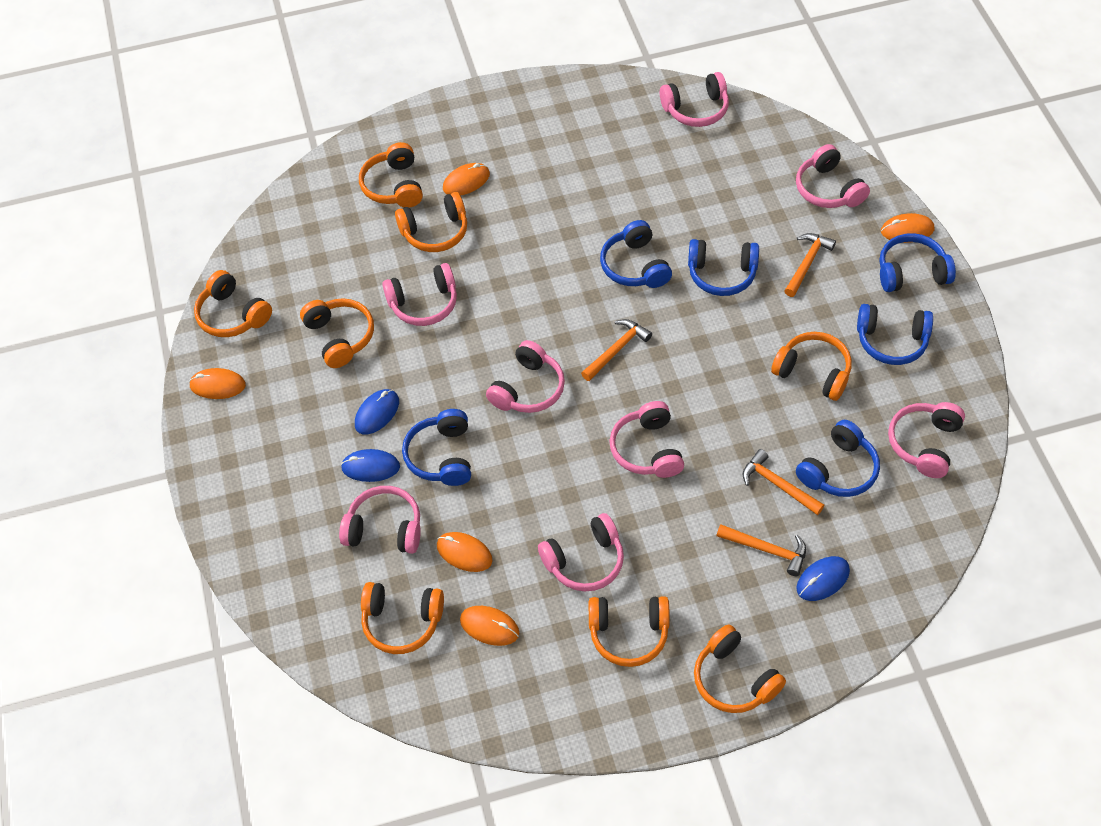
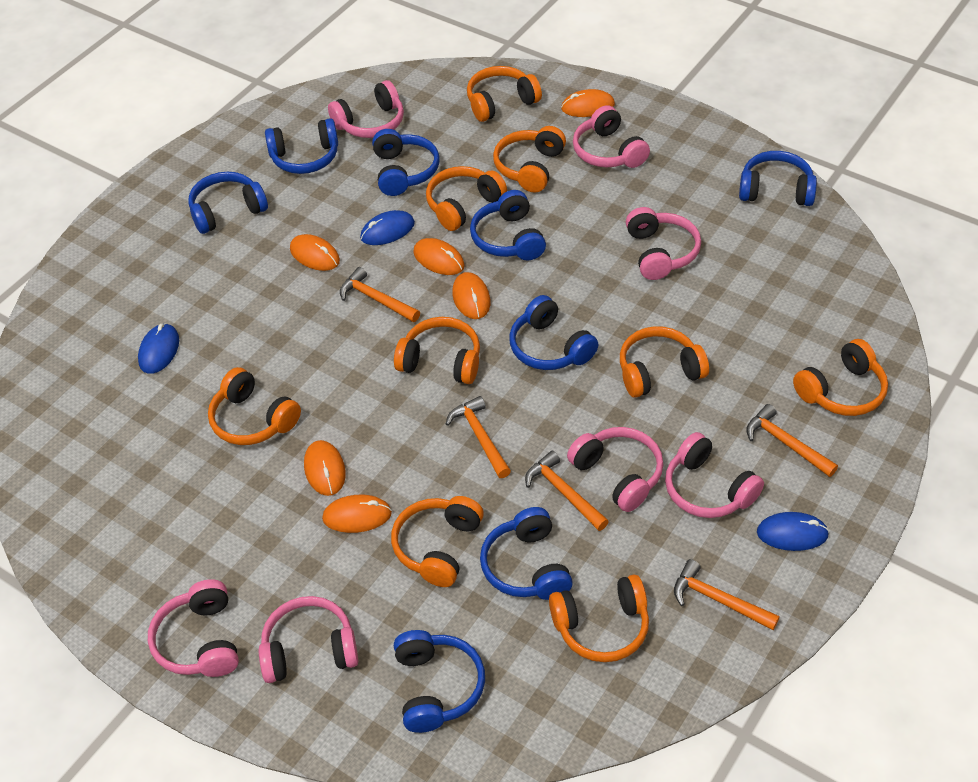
blue headphones: 6 -> 8
orange hammer: 4 -> 5
orange headphones: 8 -> 9
orange mouse: 5 -> 6
pink headphones: 8 -> 7

